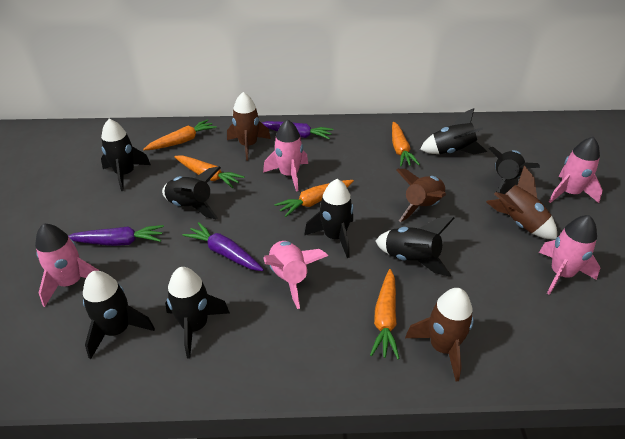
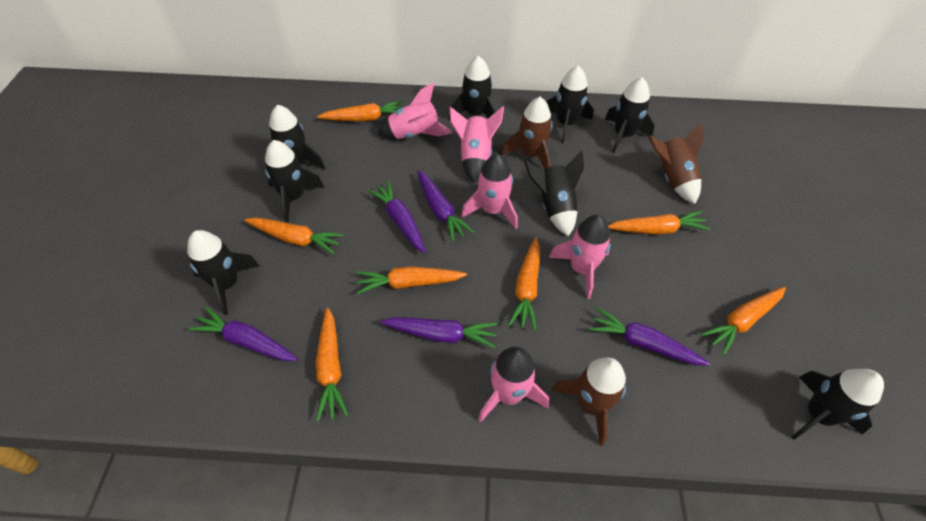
brown rocket: 4 -> 3
orange carrot: 5 -> 7
purple carrot: 3 -> 5

